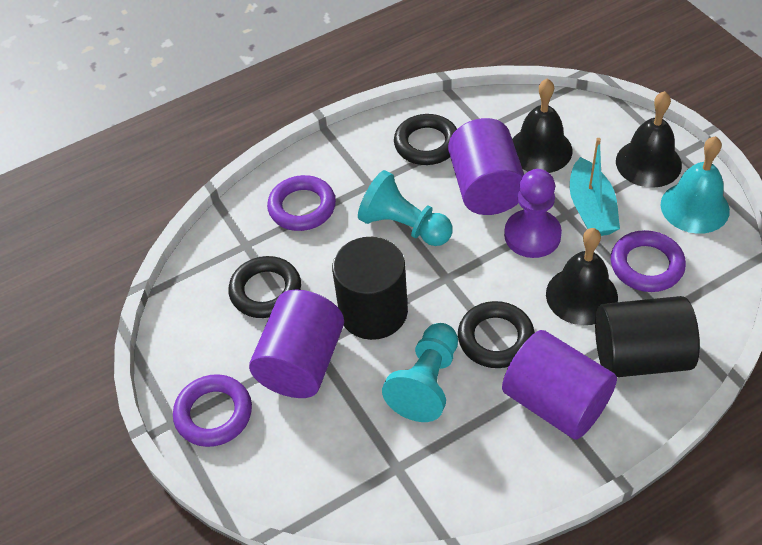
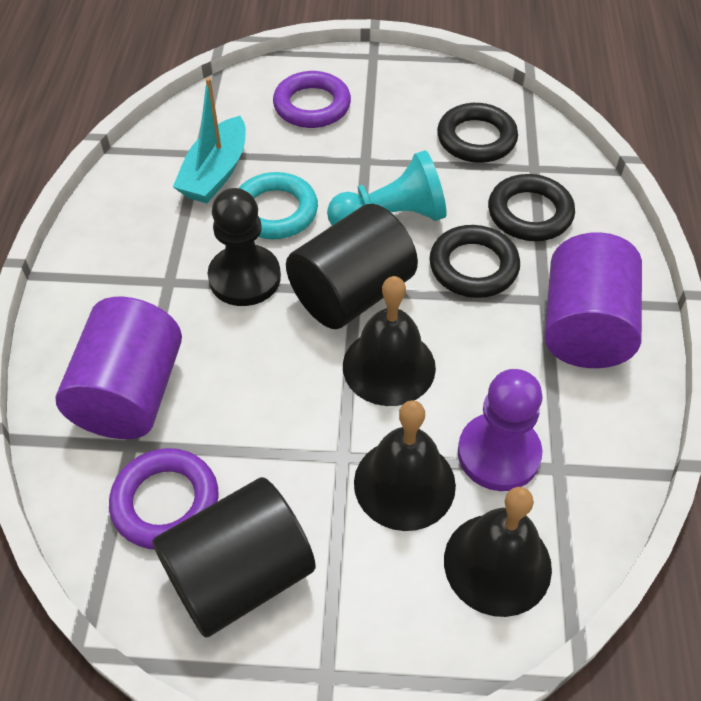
black pawn: 0 -> 1
purple cylinder: 3 -> 2
purple ring: 3 -> 2
turquoise bell: 1 -> 0
turquoise pawn: 2 -> 1
turquoise ring: 0 -> 1

